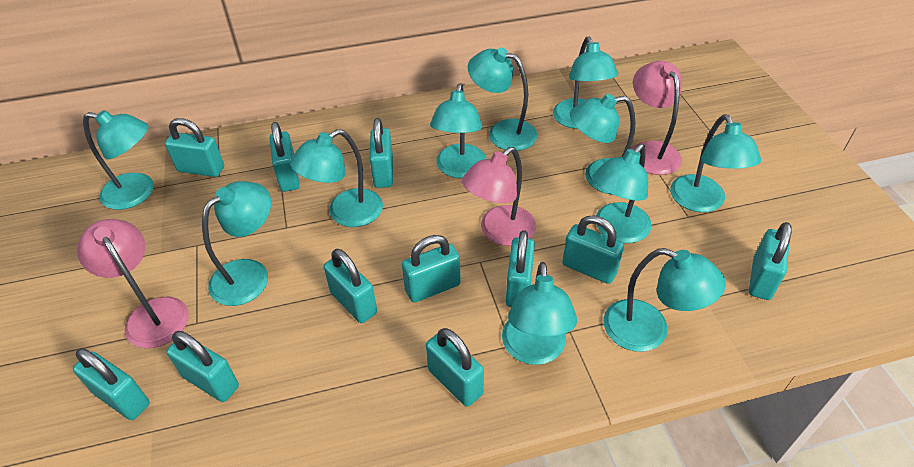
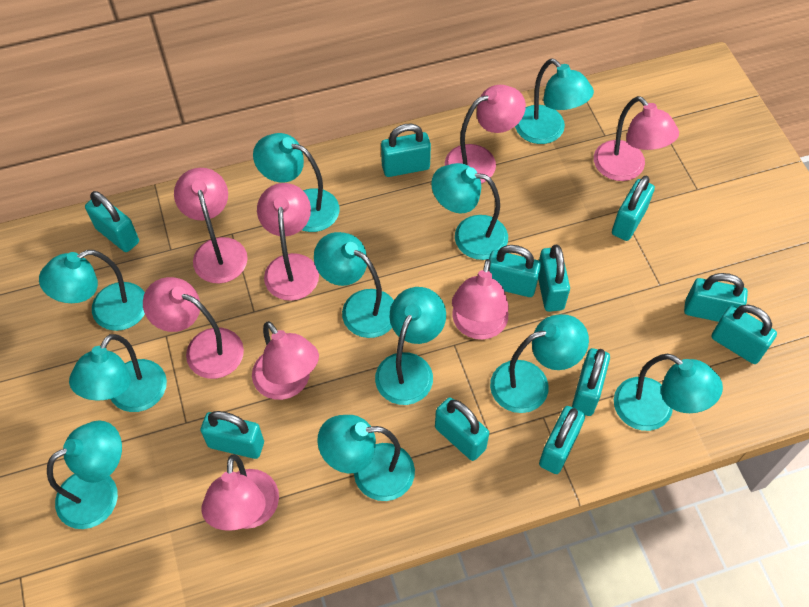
pink lamp: 3 -> 8

